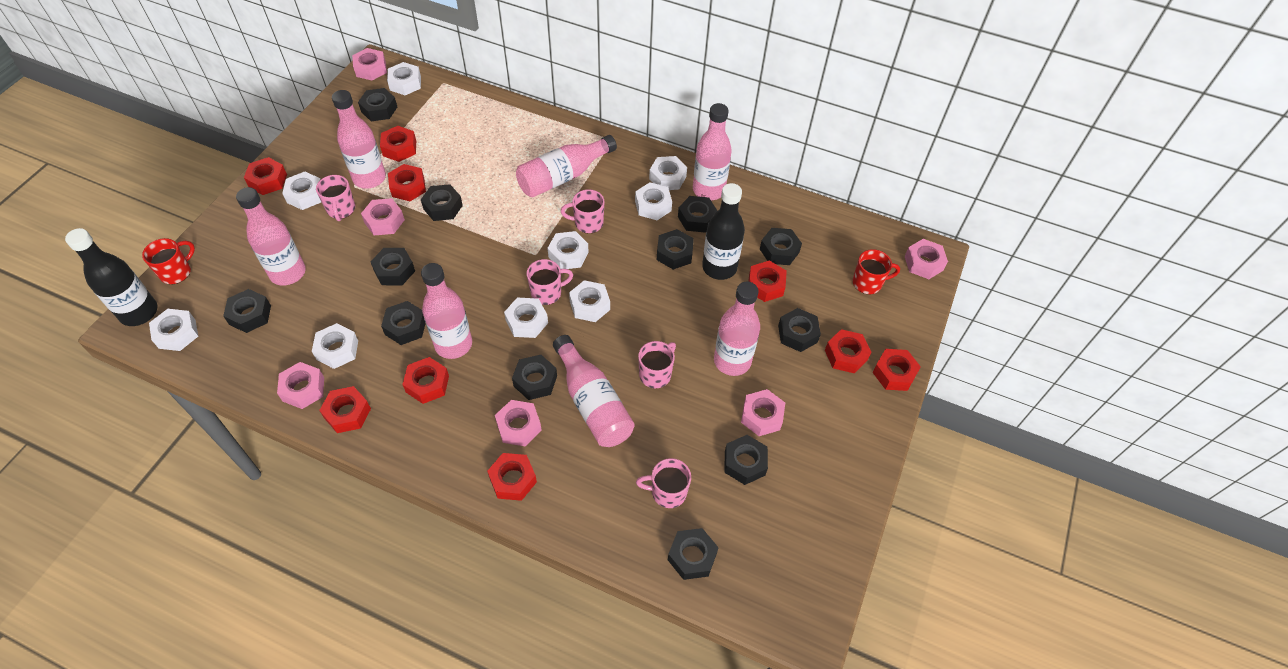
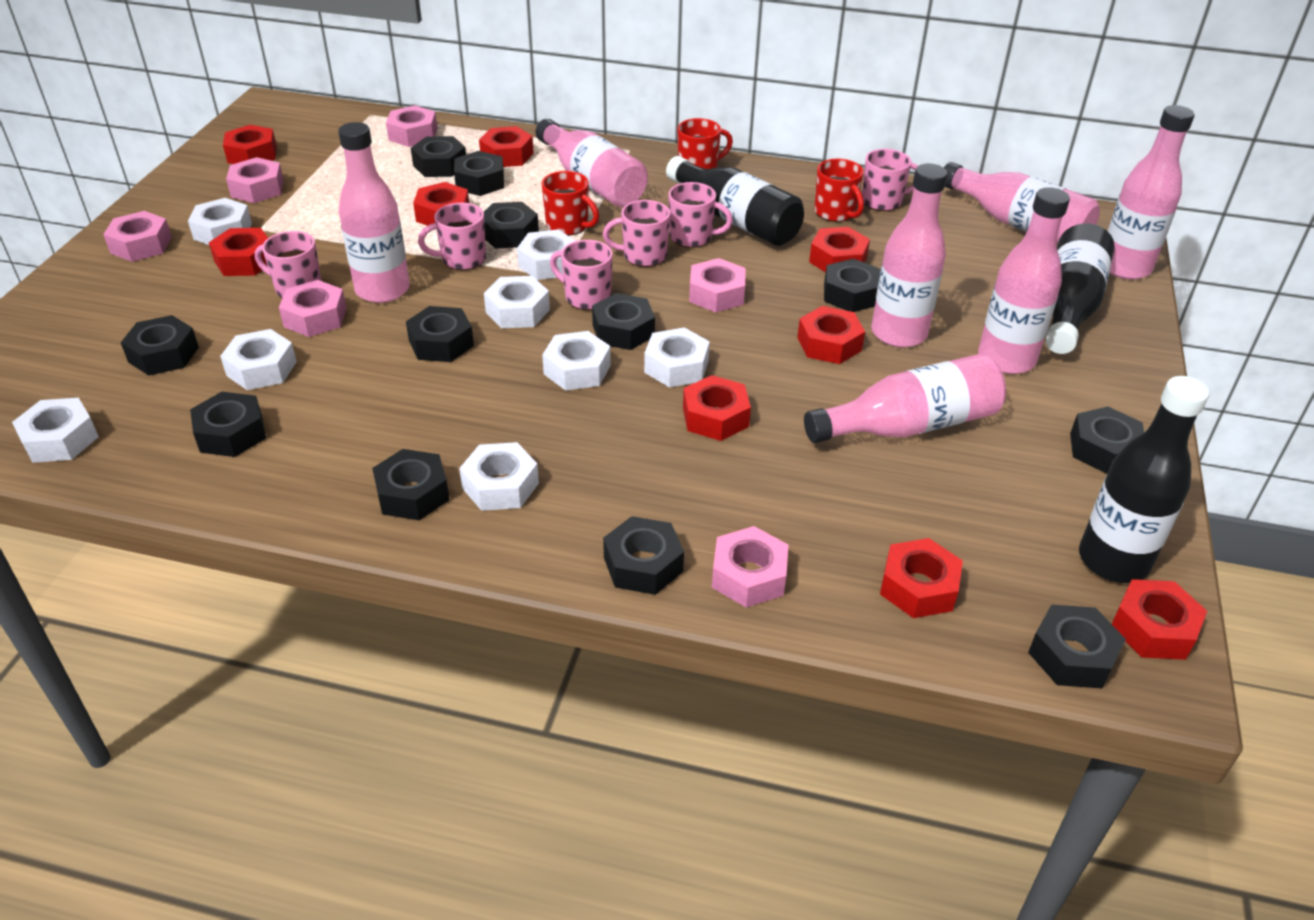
black bottle: 2 -> 3
pink mug: 5 -> 6
red mug: 2 -> 3
white nut: 9 -> 8

